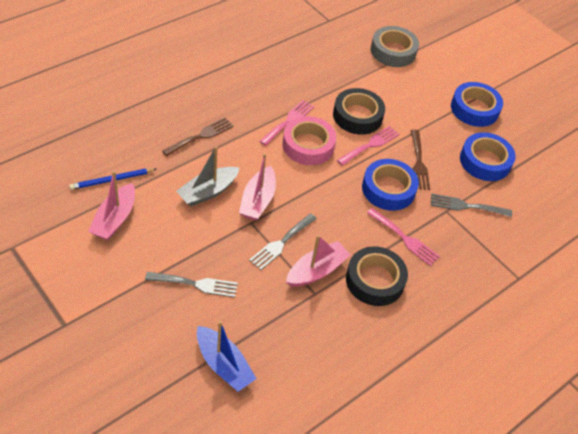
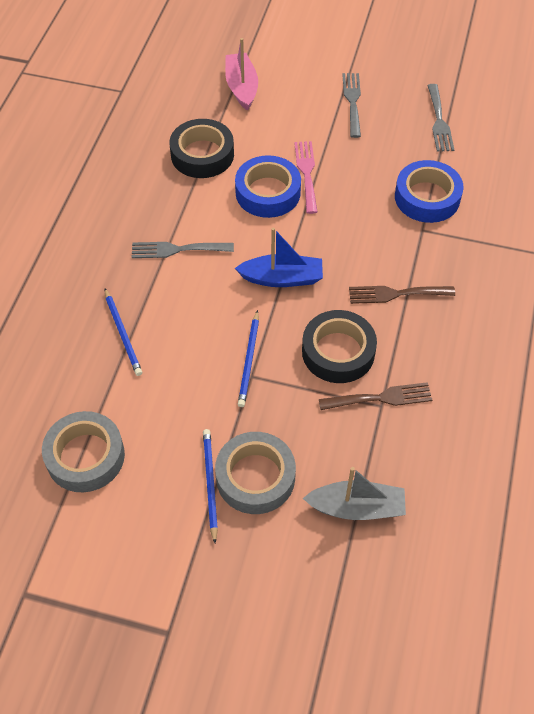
blue pencil: 1 -> 3
blue tape: 3 -> 2
grey tape: 1 -> 2
pink boat: 3 -> 1
pink fork: 3 -> 1
pink tape: 1 -> 0

